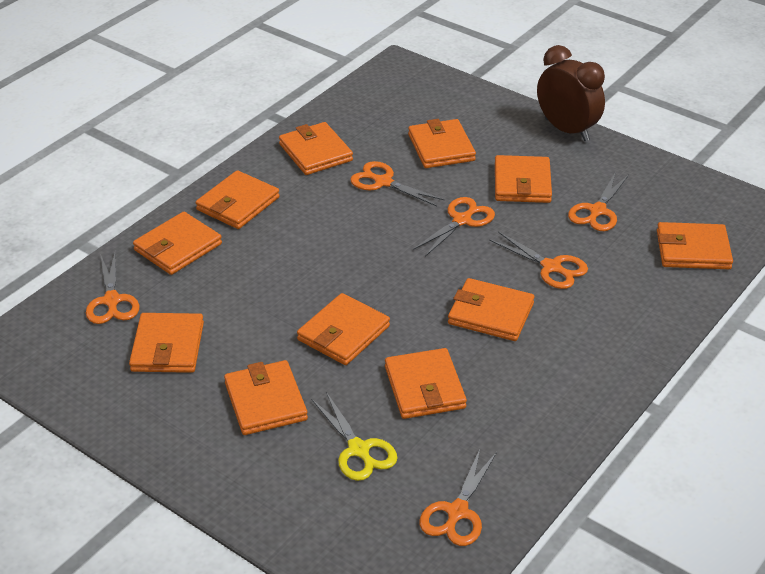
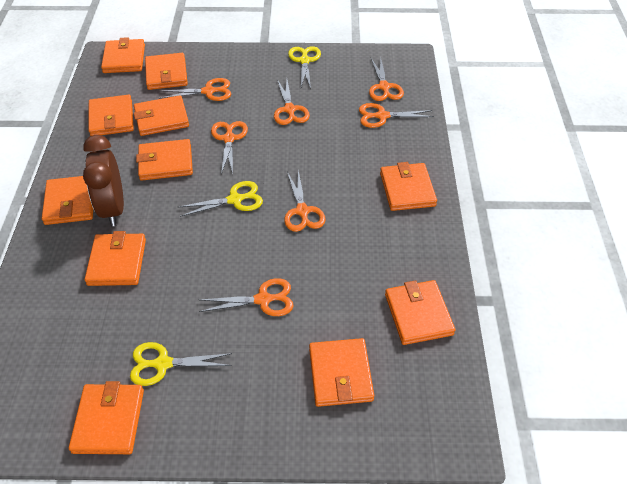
orange scissors: 6 -> 7
yellow scissors: 1 -> 3

